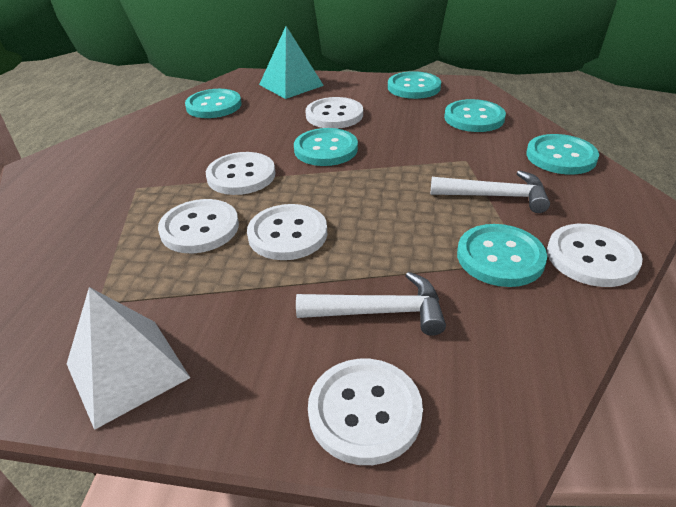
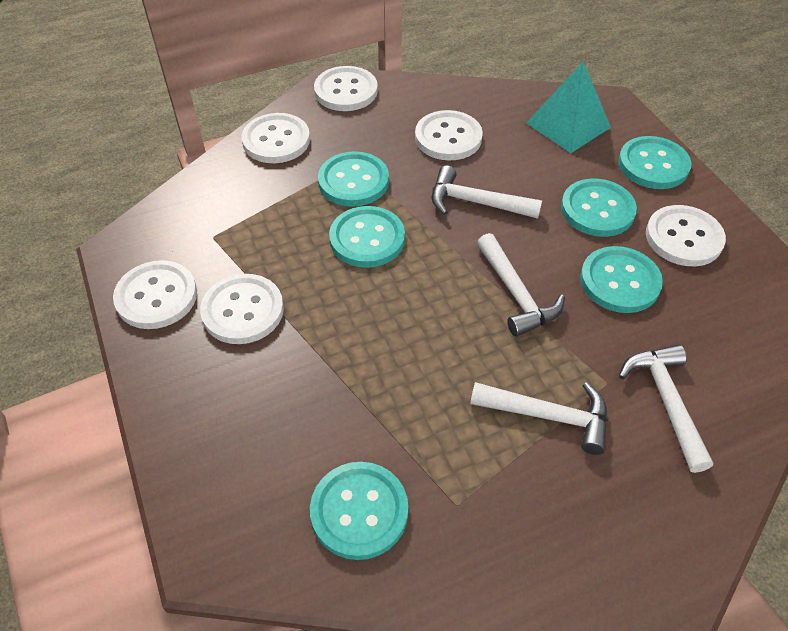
white hammer: 2 -> 4
white pyramid: 1 -> 0

